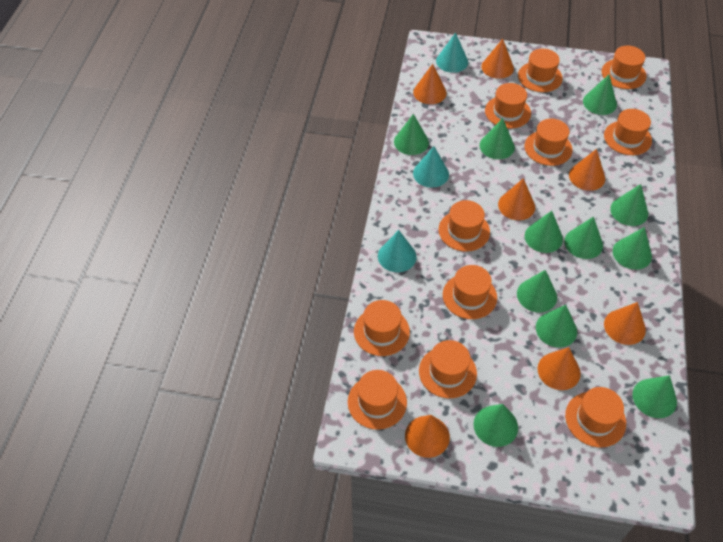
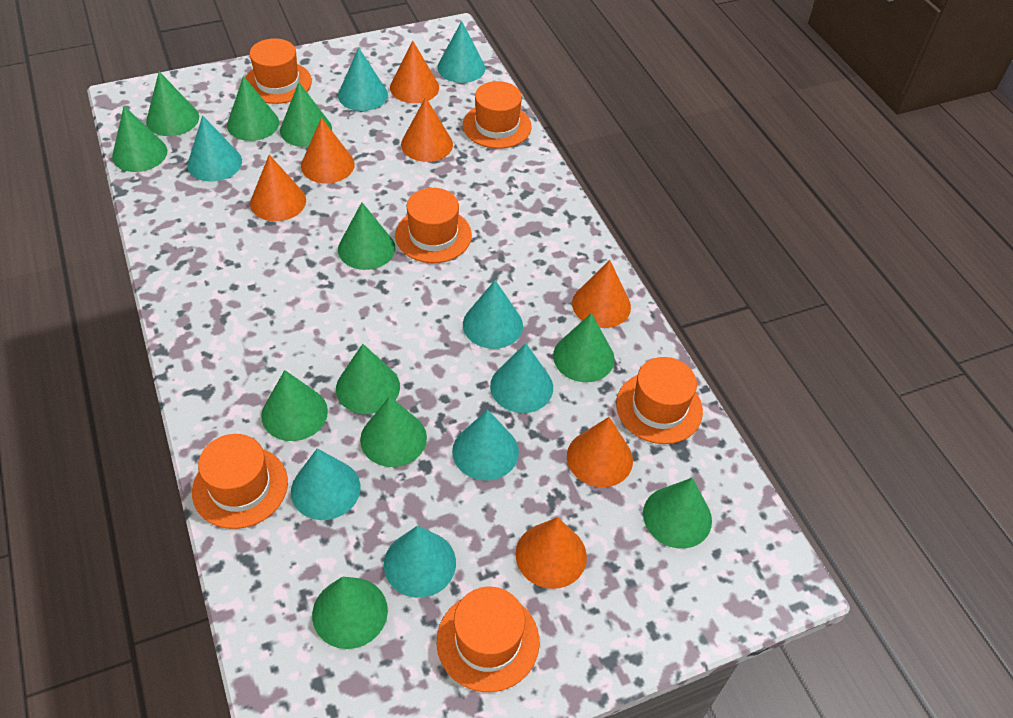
orange hat: 11 -> 6
turquoise cone: 3 -> 8

